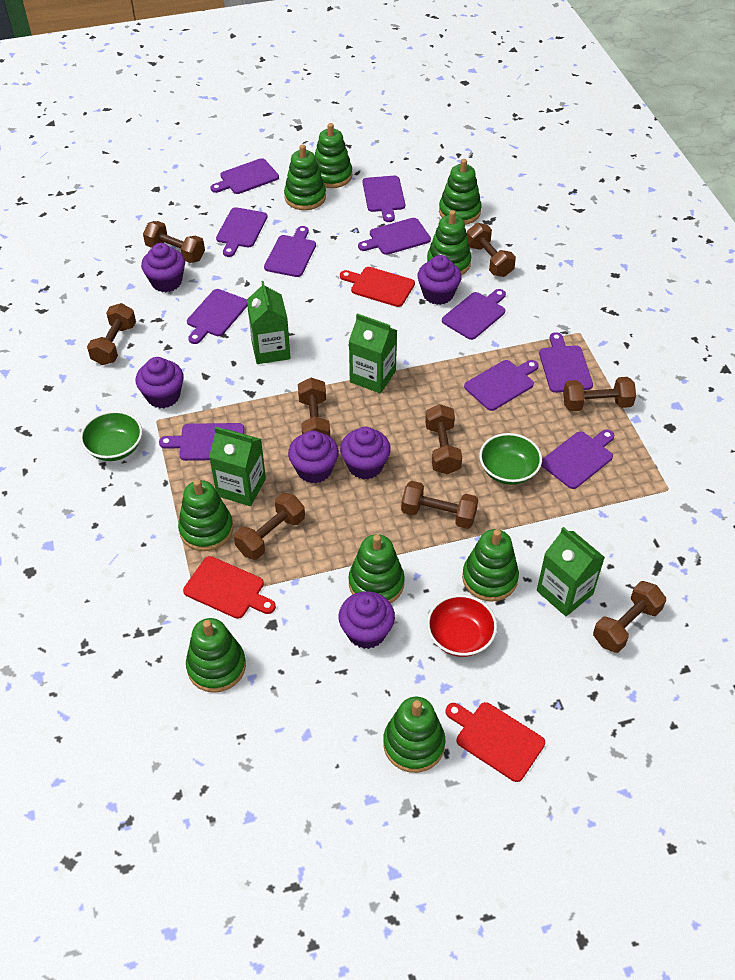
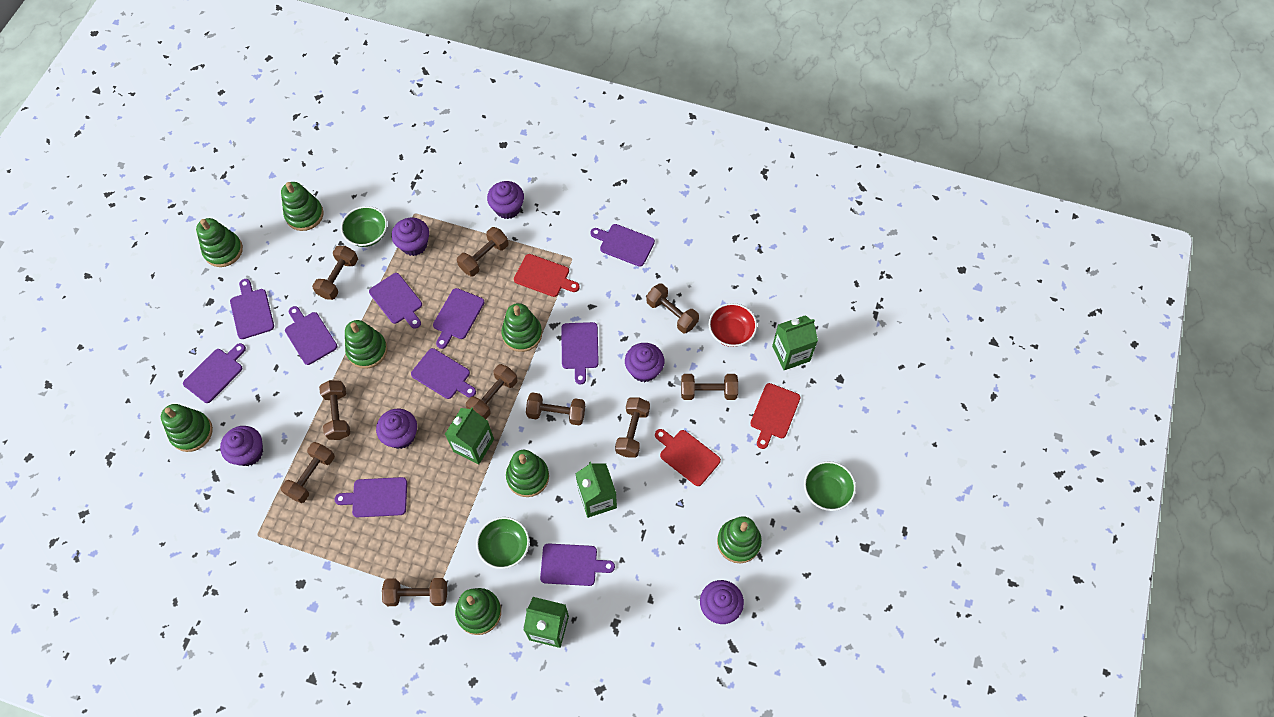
brown dumbbell: 9 -> 10
green bowl: 2 -> 3
green stacking toy: 9 -> 8
purple cutting board: 11 -> 10

